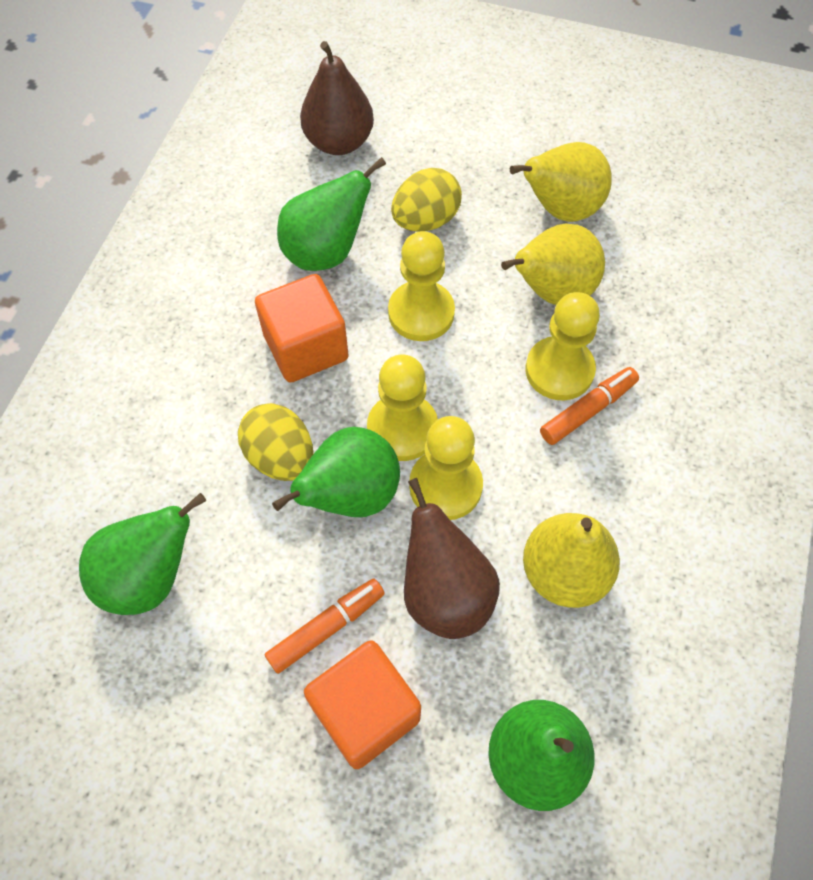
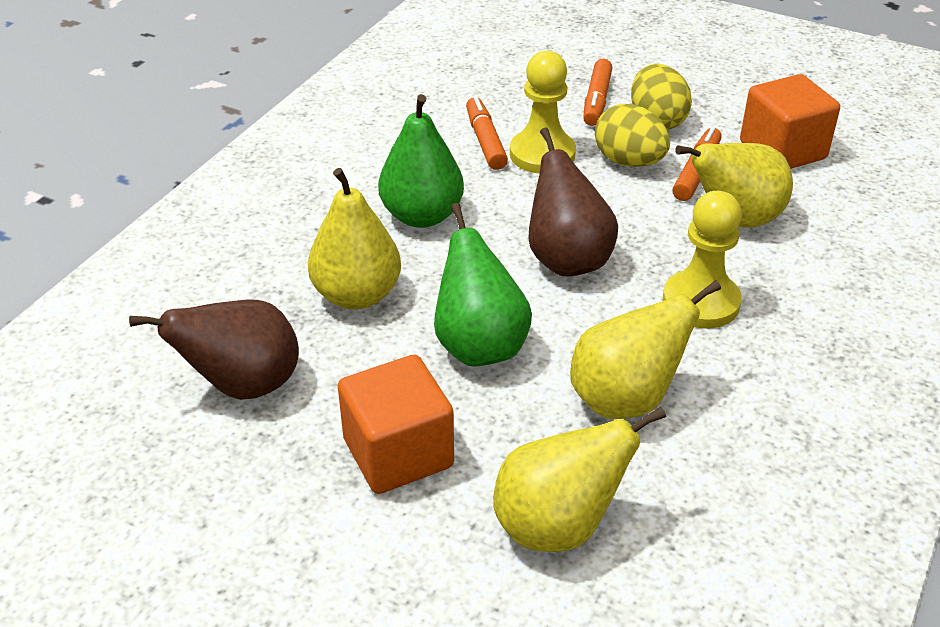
green pear: 4 -> 2
orange marker: 2 -> 3
yellow pawn: 4 -> 2
yellow pear: 3 -> 4

